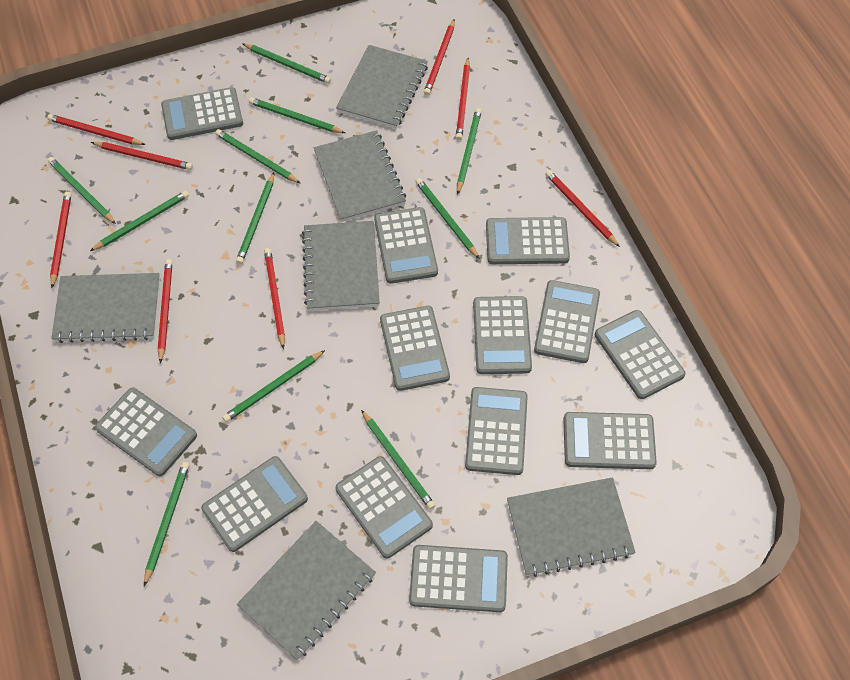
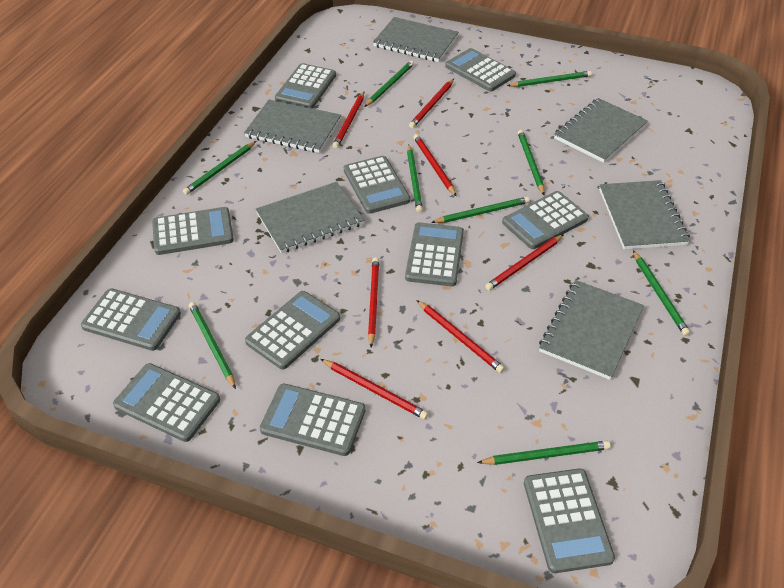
green pencil: 11 -> 9
grey calculator: 13 -> 11
red pencil: 8 -> 7

